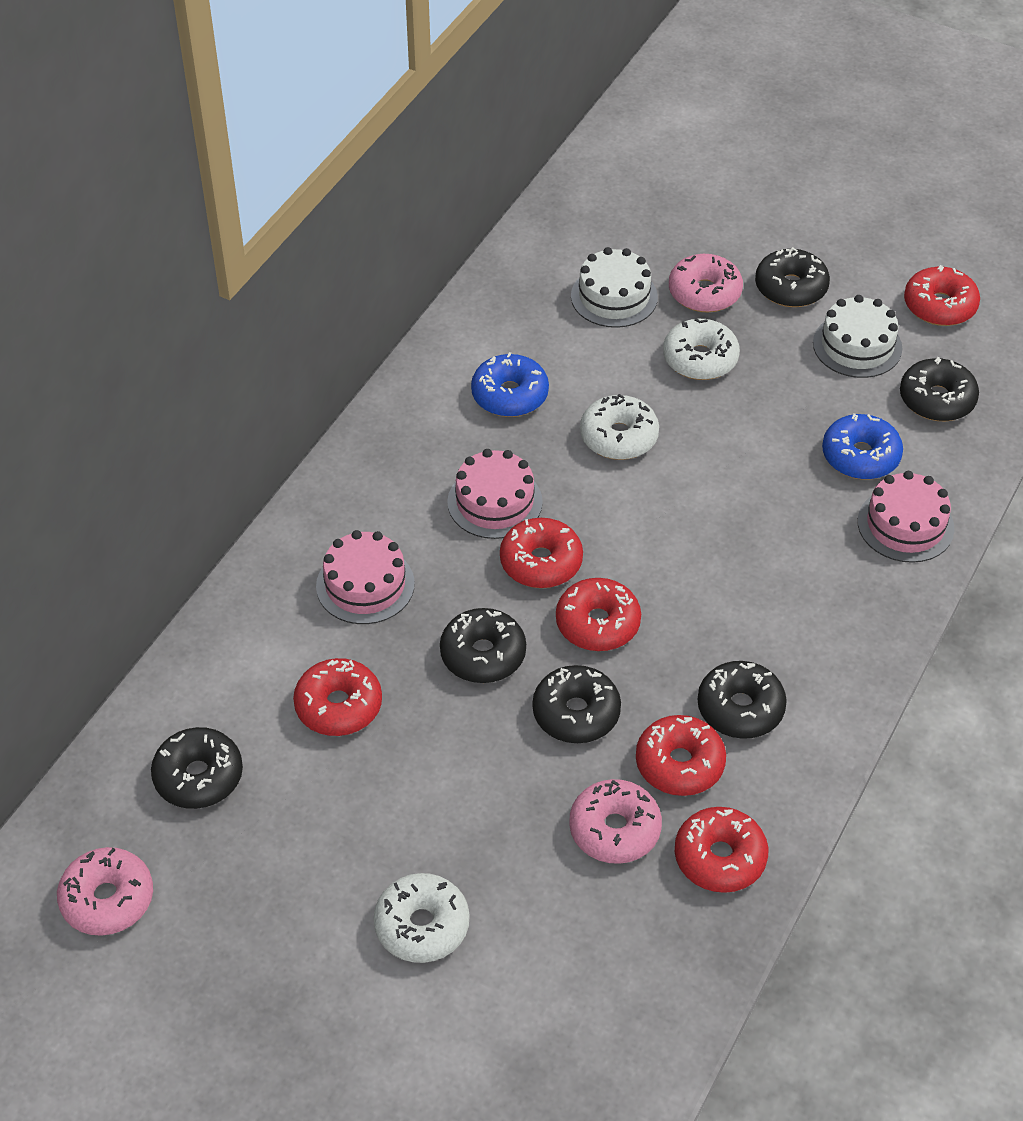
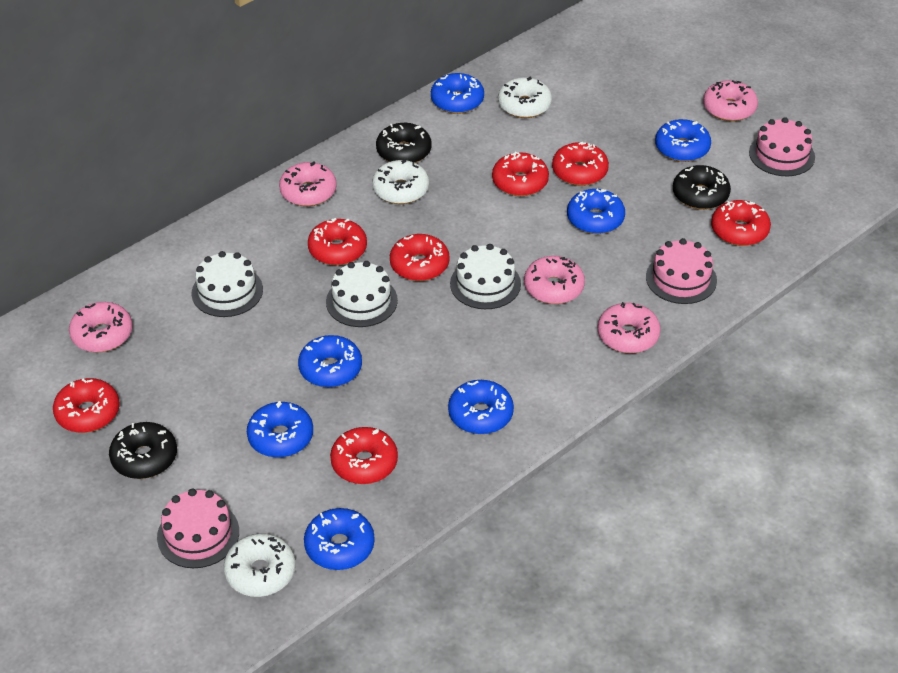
black donut: 6 -> 3
blue donut: 2 -> 7
pink donut: 3 -> 5
red donut: 6 -> 7
white cake: 2 -> 3

